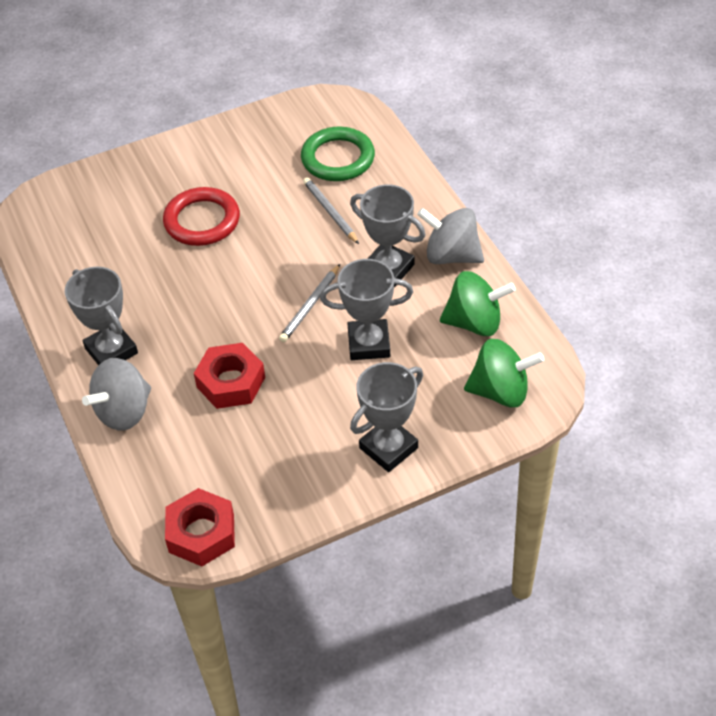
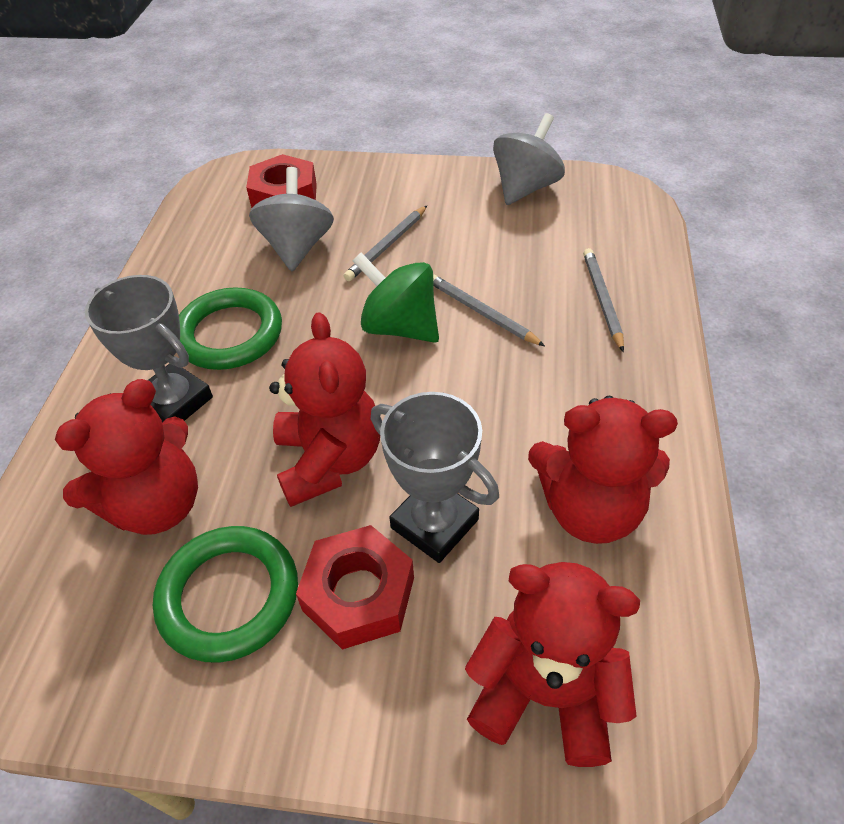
green ring: 1 -> 2
green spinning top: 2 -> 1
grey pencil: 2 -> 3
grey trophy: 4 -> 2
red ring: 1 -> 0
red teddy bear: 0 -> 4

